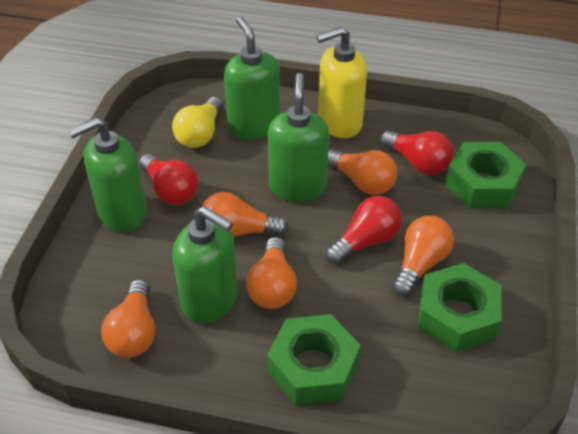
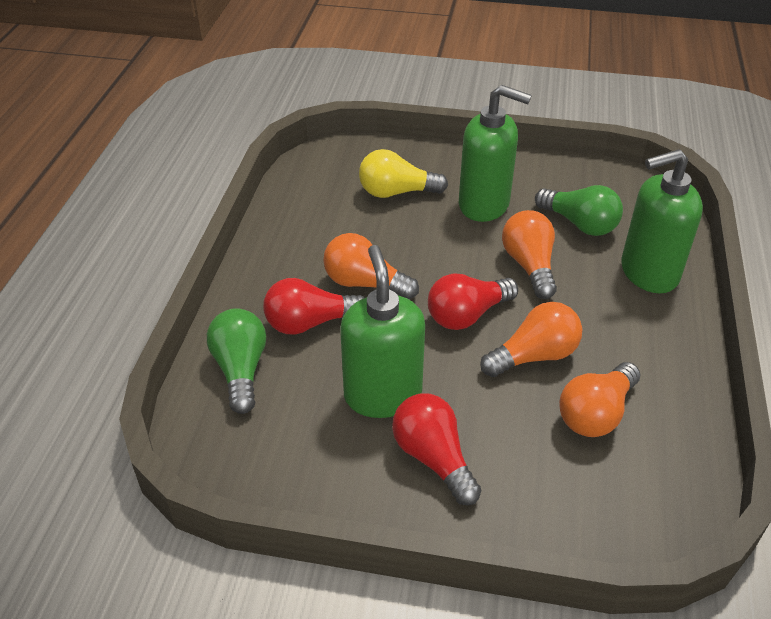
green light bulb: 0 -> 2
green nut: 3 -> 0
green soap dispenser: 4 -> 3
orange light bulb: 5 -> 4
yellow soap dispenser: 1 -> 0

